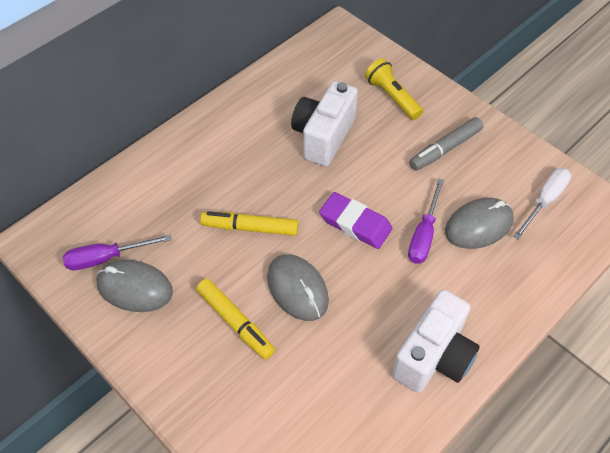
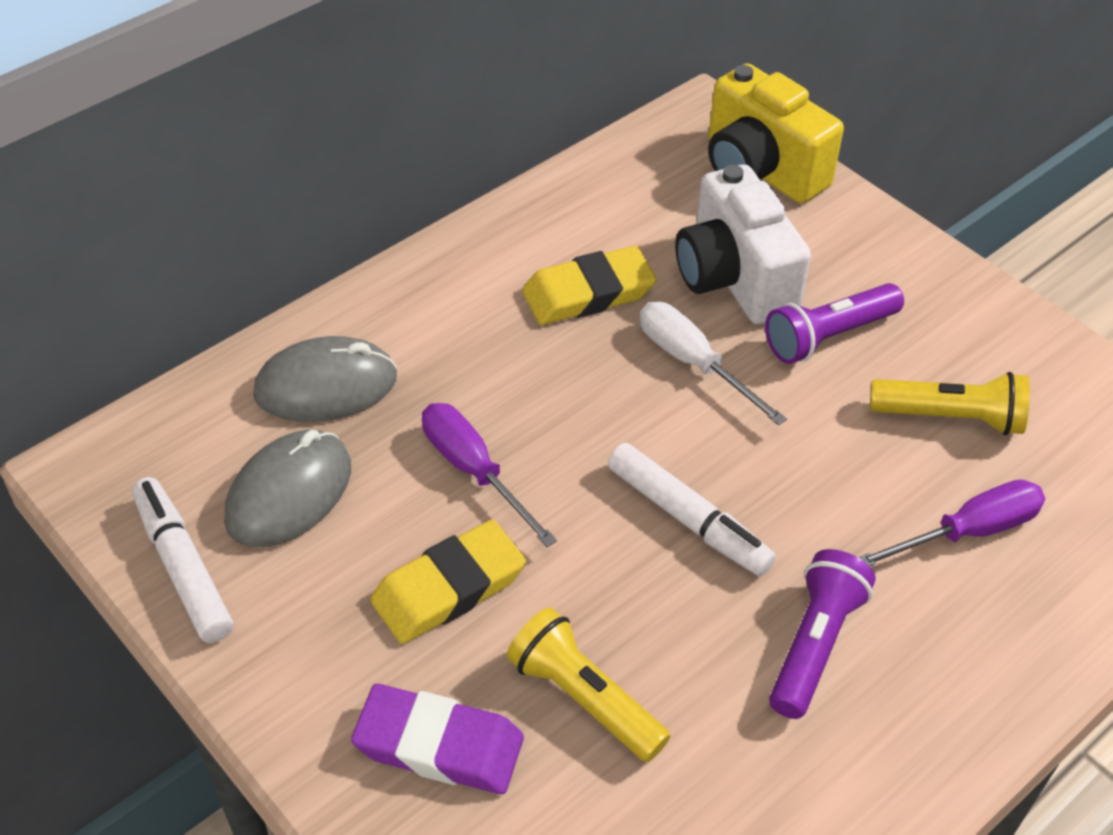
grey marker: 1 -> 0
grey mouse: 3 -> 2
purple flashlight: 0 -> 2
white camera: 2 -> 1
white marker: 0 -> 2
yellow camera: 0 -> 1
yellow eraser: 0 -> 2
yellow flashlight: 1 -> 2
yellow marker: 2 -> 0

